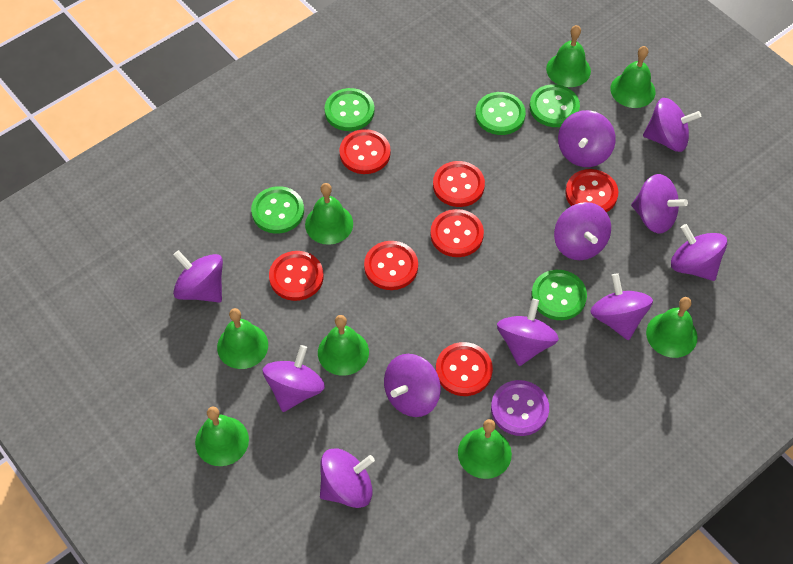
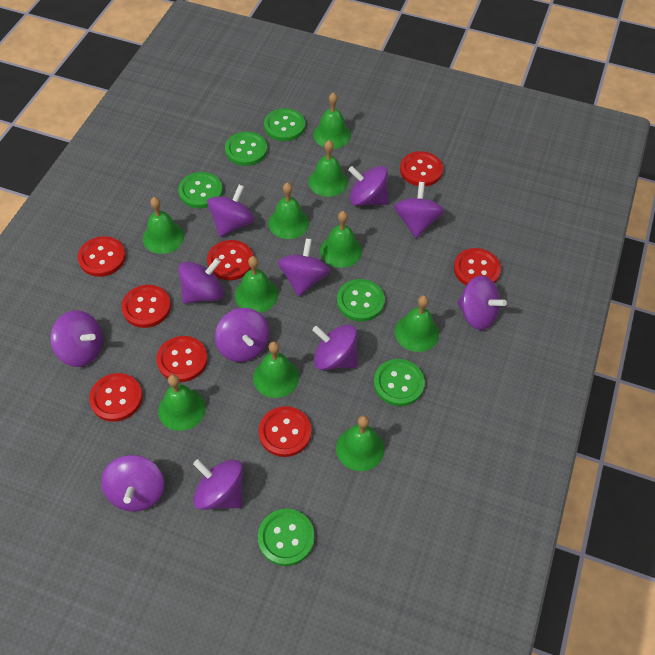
green bell: 8 -> 10
green button: 5 -> 6
purple button: 1 -> 0
red button: 7 -> 8

